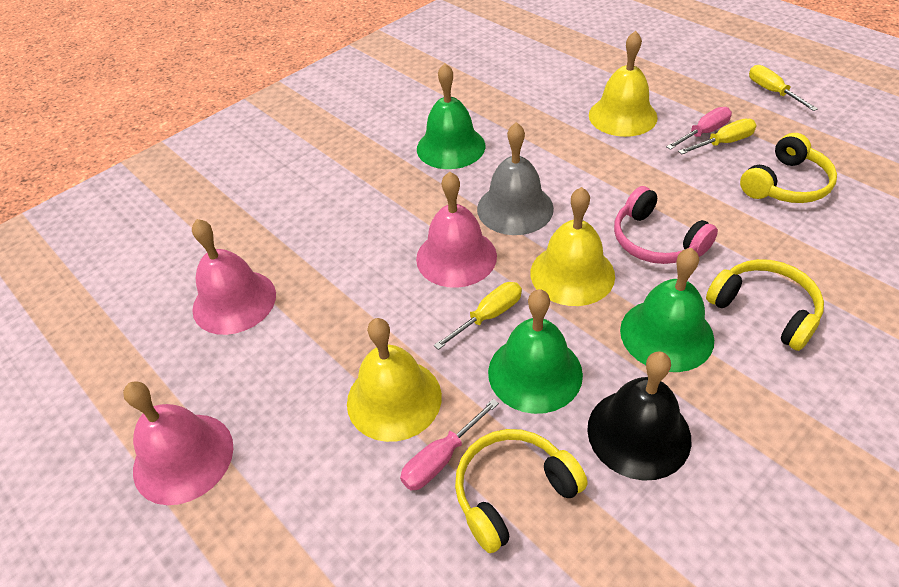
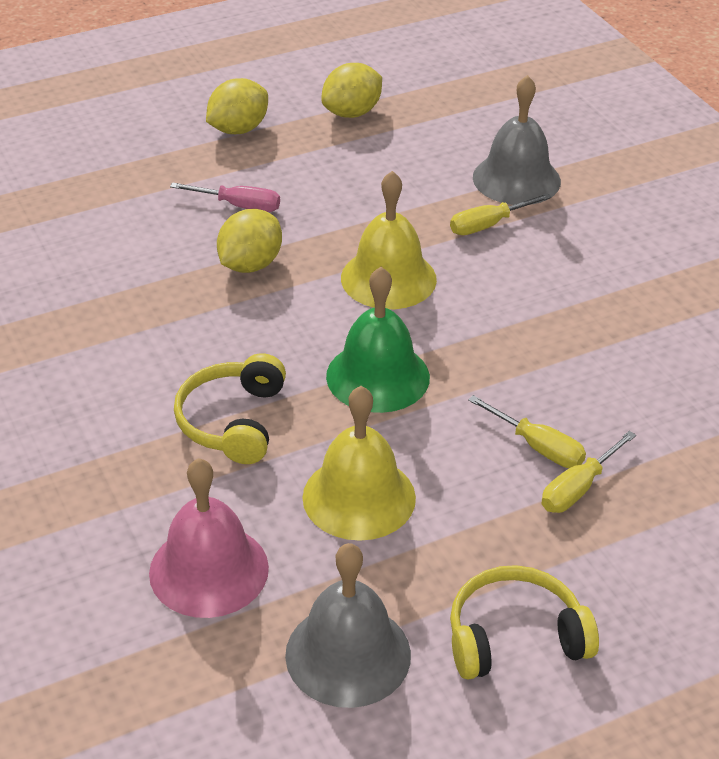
black bell: 1 -> 0
green bell: 3 -> 1
grey bell: 1 -> 2
pink bell: 3 -> 1
pink headphones: 1 -> 0
pink screwdriver: 2 -> 1
yellow bell: 3 -> 2
yellow headphones: 3 -> 2
yellow lemon: 0 -> 3

